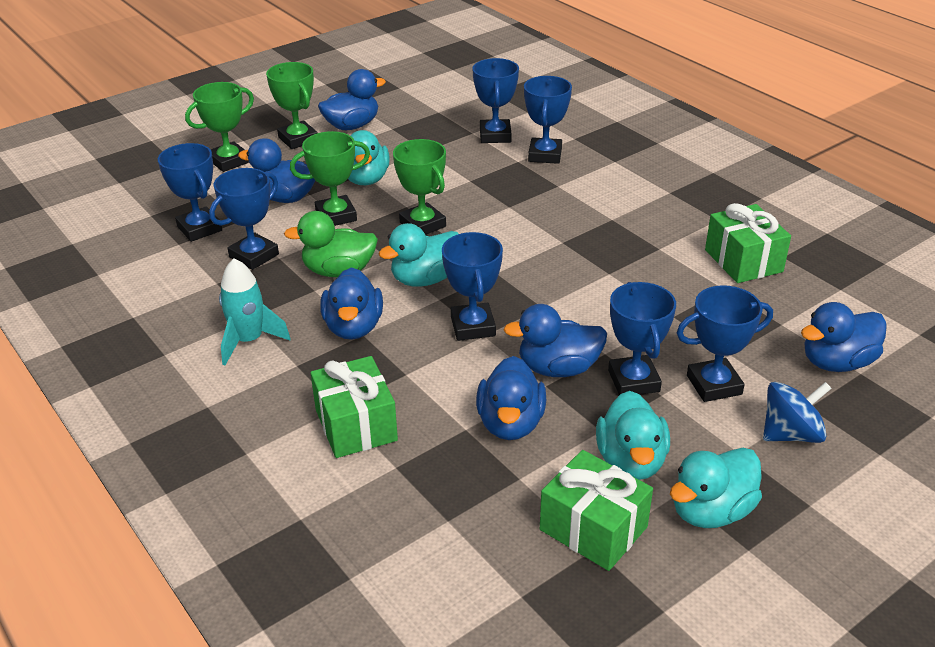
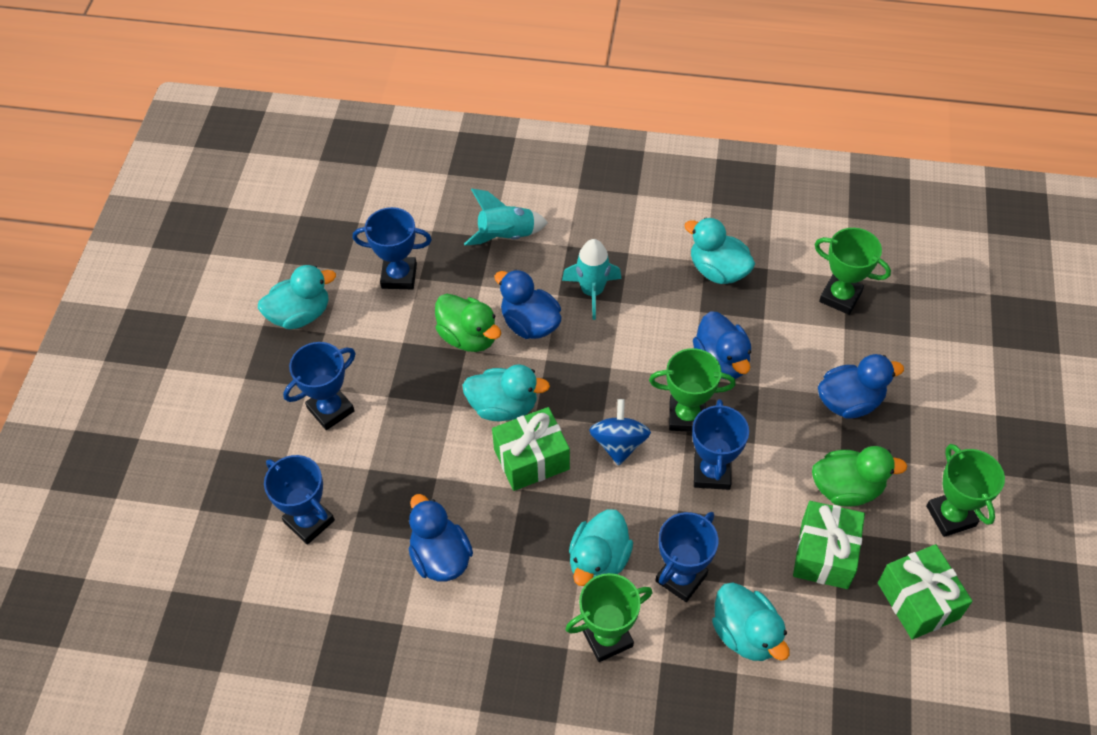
blue duck: 6 -> 4
blue trophy: 7 -> 5
green duck: 1 -> 2
turquoise duck: 4 -> 5
turquoise rocket: 1 -> 2

